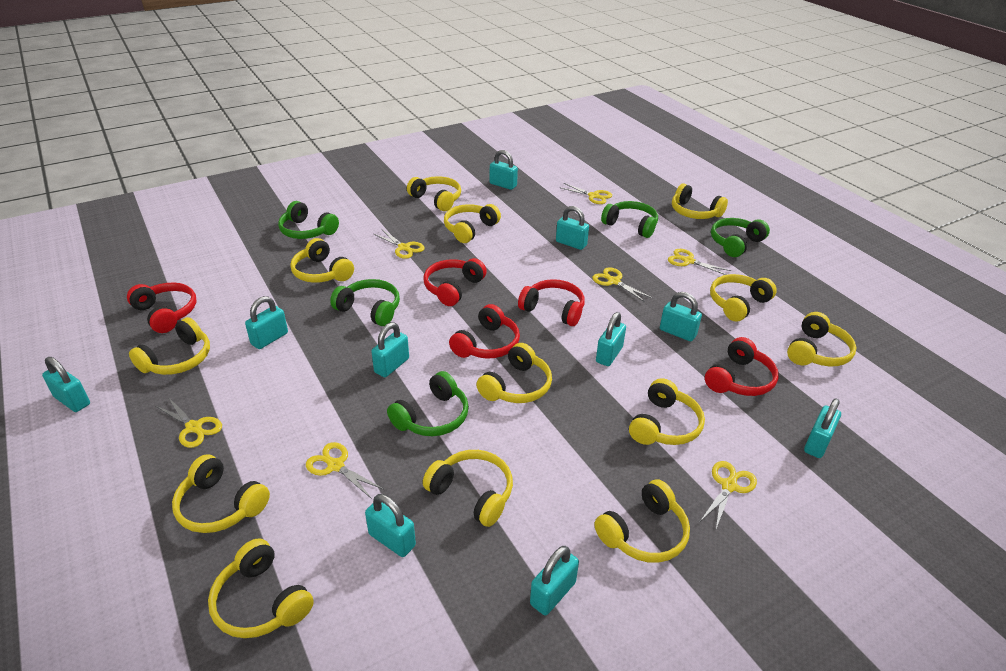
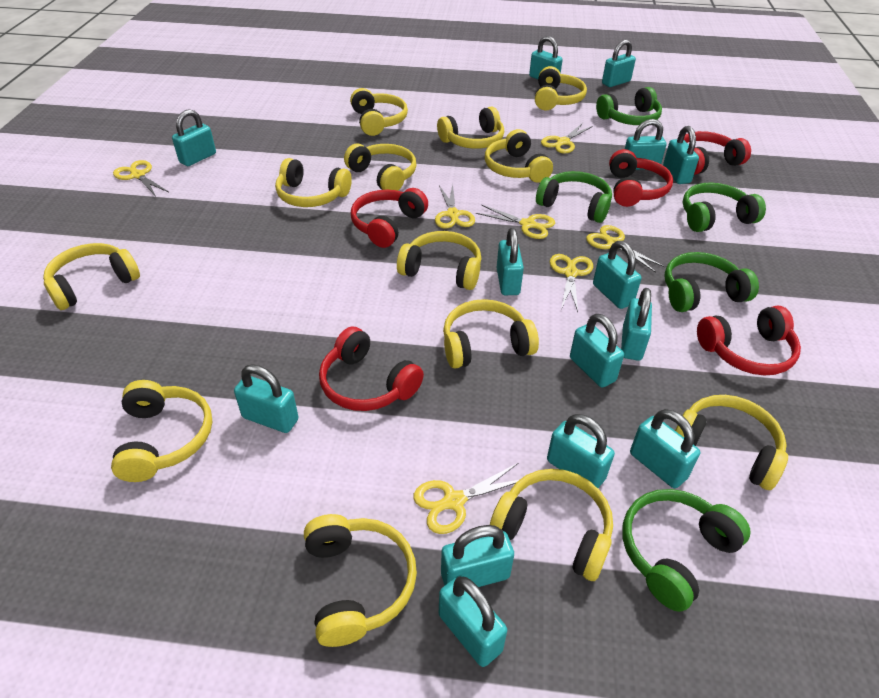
turquoise padlock: 10 -> 14

